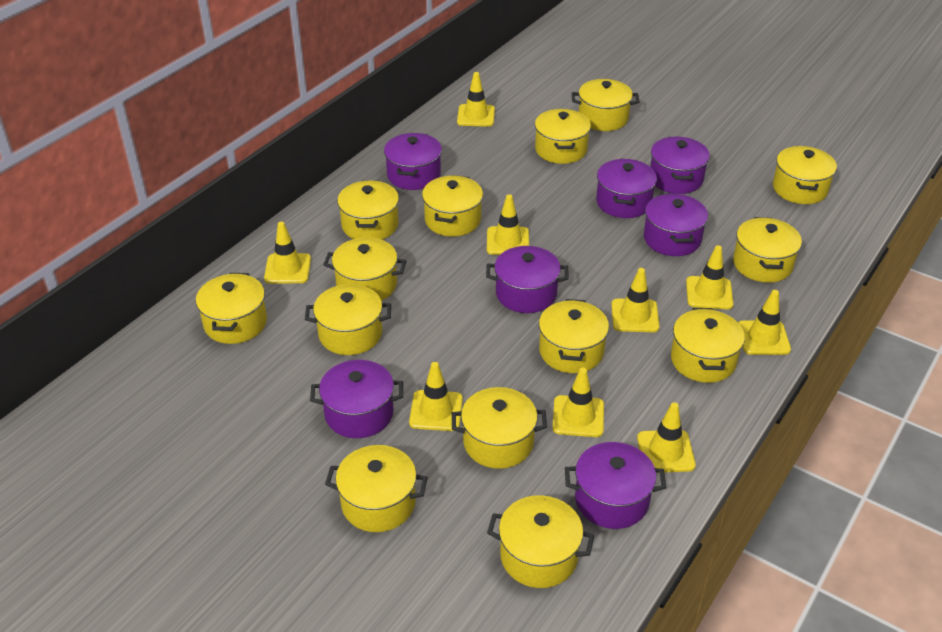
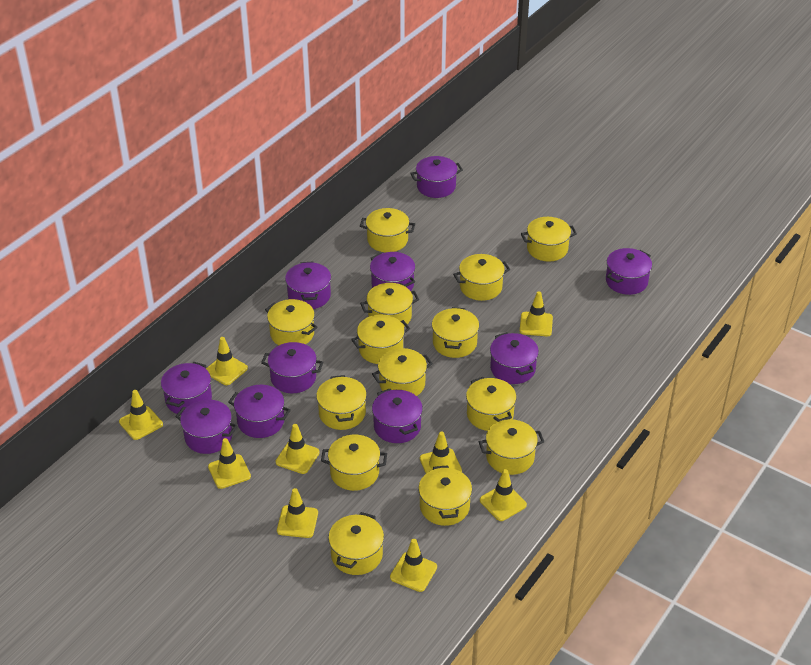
purple pot: 7 -> 10

